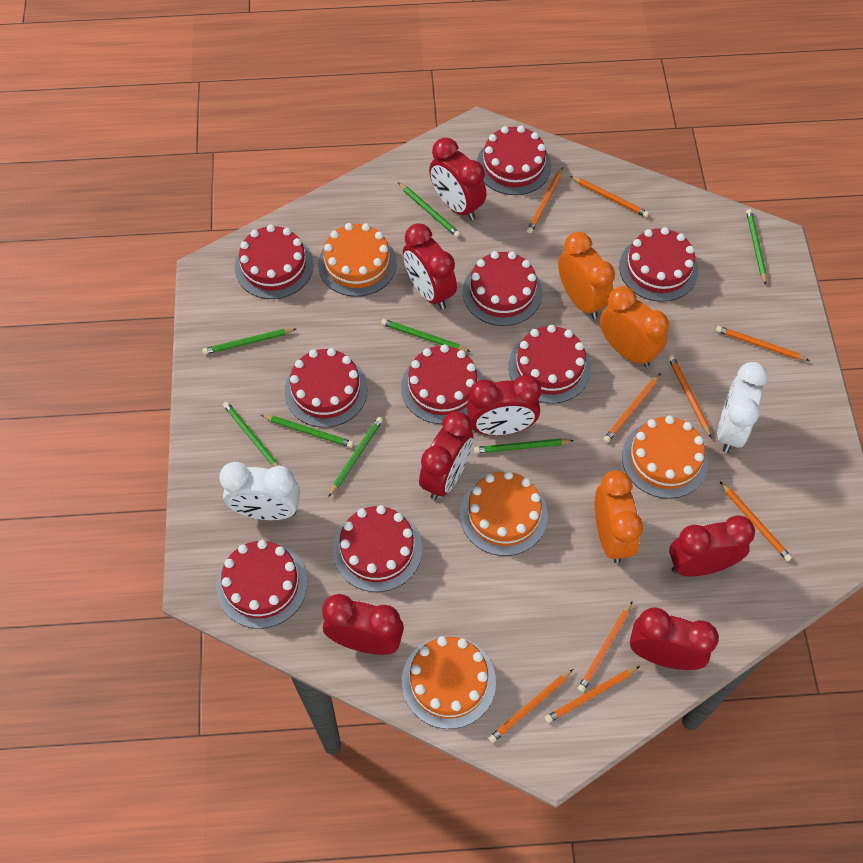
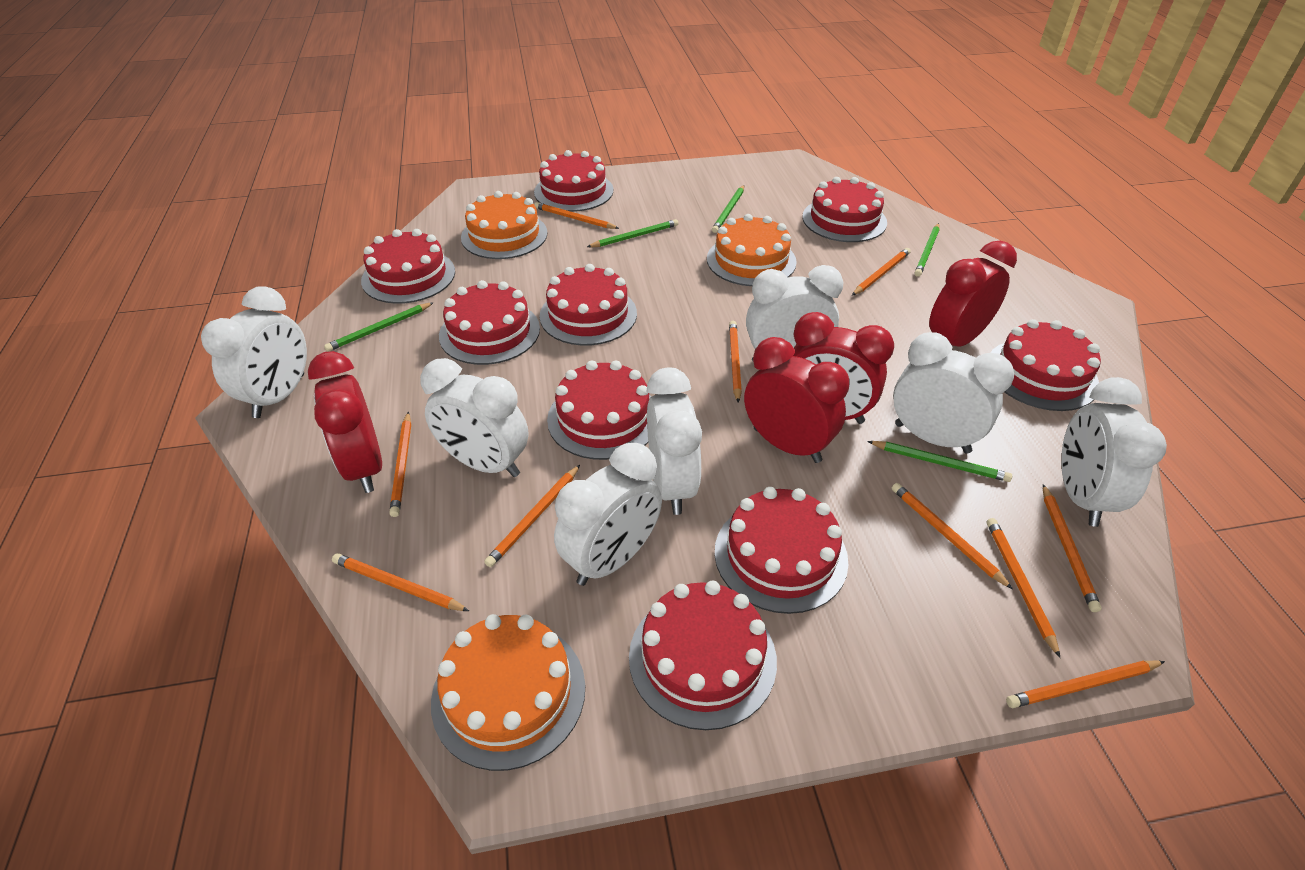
green pencil: 8 -> 5
orange cake: 4 -> 3
orange clock: 3 -> 0
orange pencil: 9 -> 10
red clock: 7 -> 4
white clock: 2 -> 7

